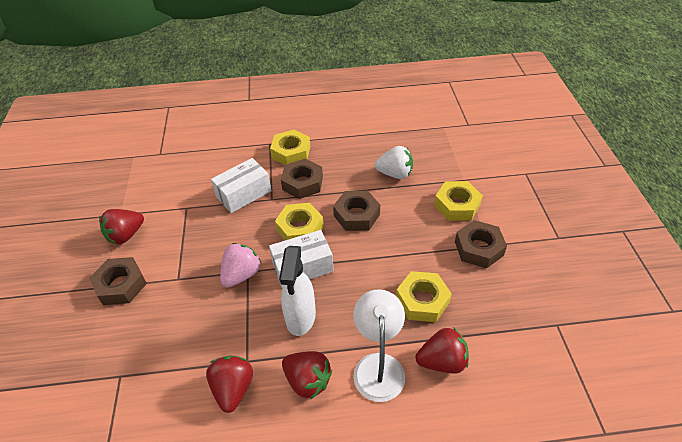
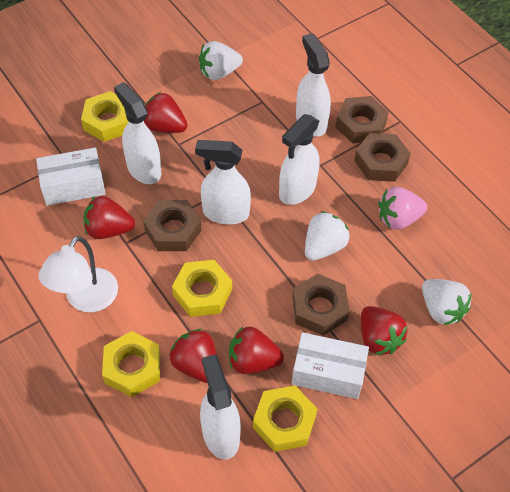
red strawberry: 4 -> 5
white spray bottle: 1 -> 5
white strawberry: 1 -> 3

